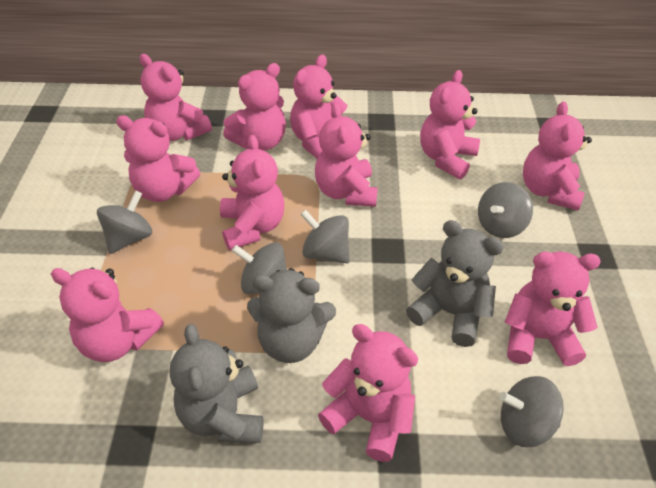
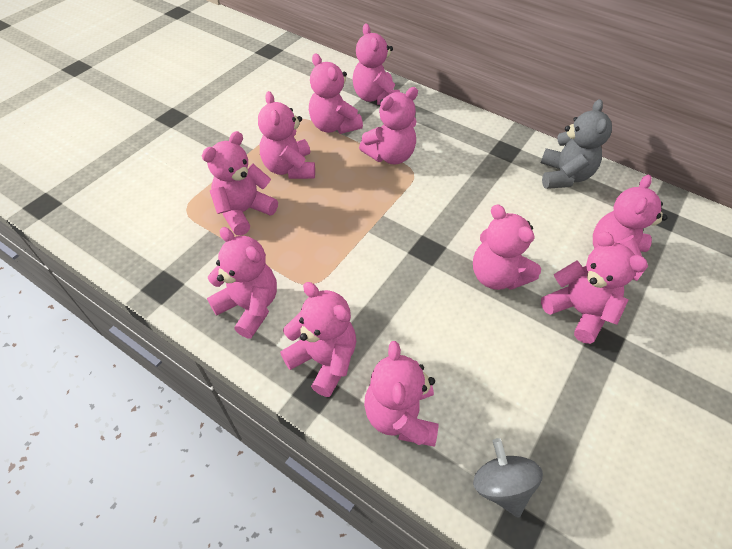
grey spinning top: 5 -> 1
grey teddy bear: 3 -> 1

